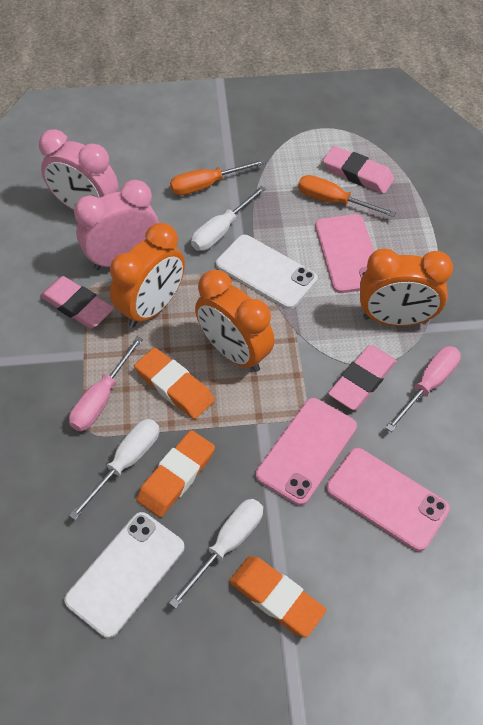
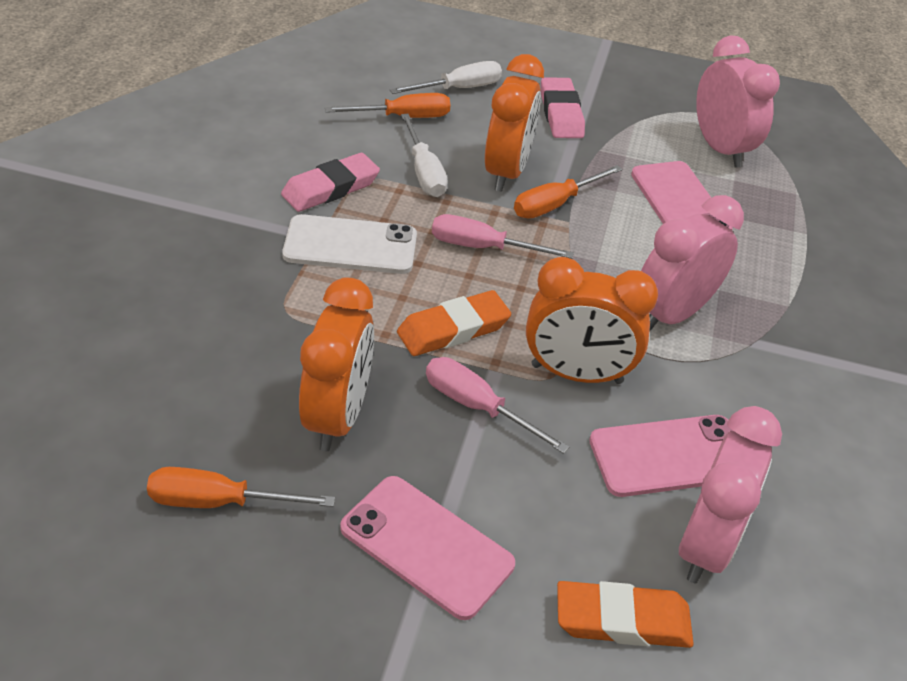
orange eraser: 3 -> 2
orange screwdriver: 2 -> 3
pink clock: 2 -> 3
pink eraser: 3 -> 2
white phone: 2 -> 1
white screwdriver: 3 -> 2

